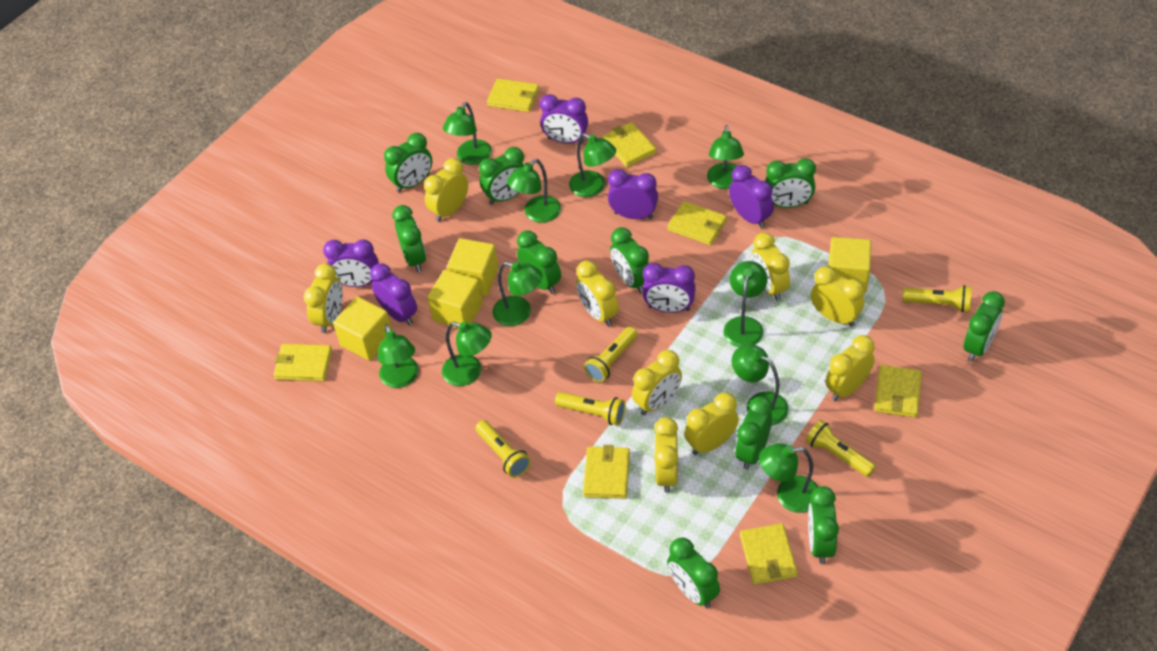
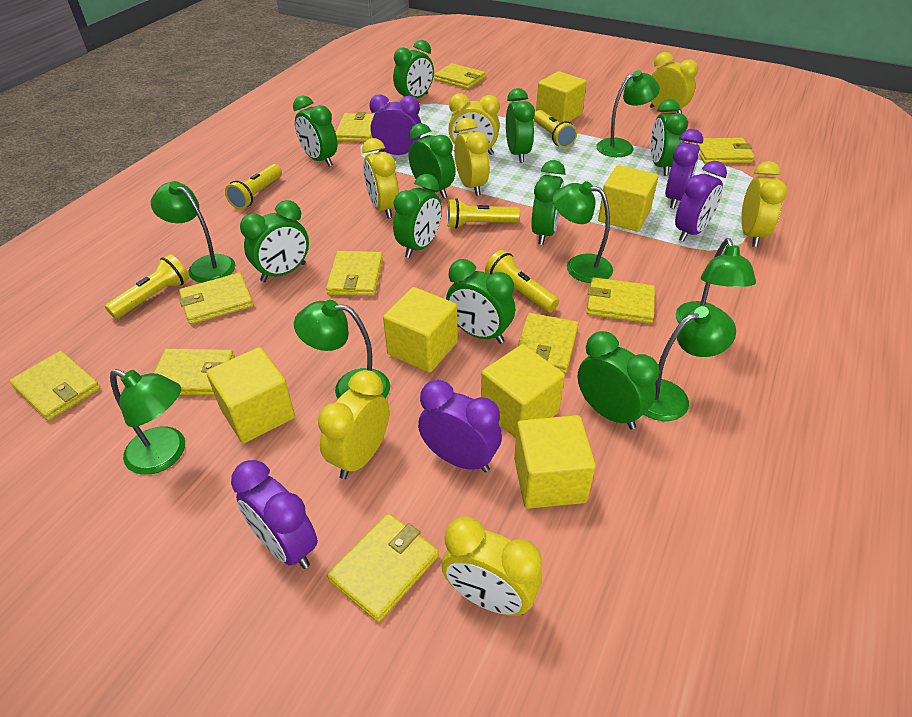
green lamp: 10 -> 7
purple clock: 6 -> 5
yellow clock: 9 -> 7
yellow cube: 4 -> 6
yellow wallet: 7 -> 10

